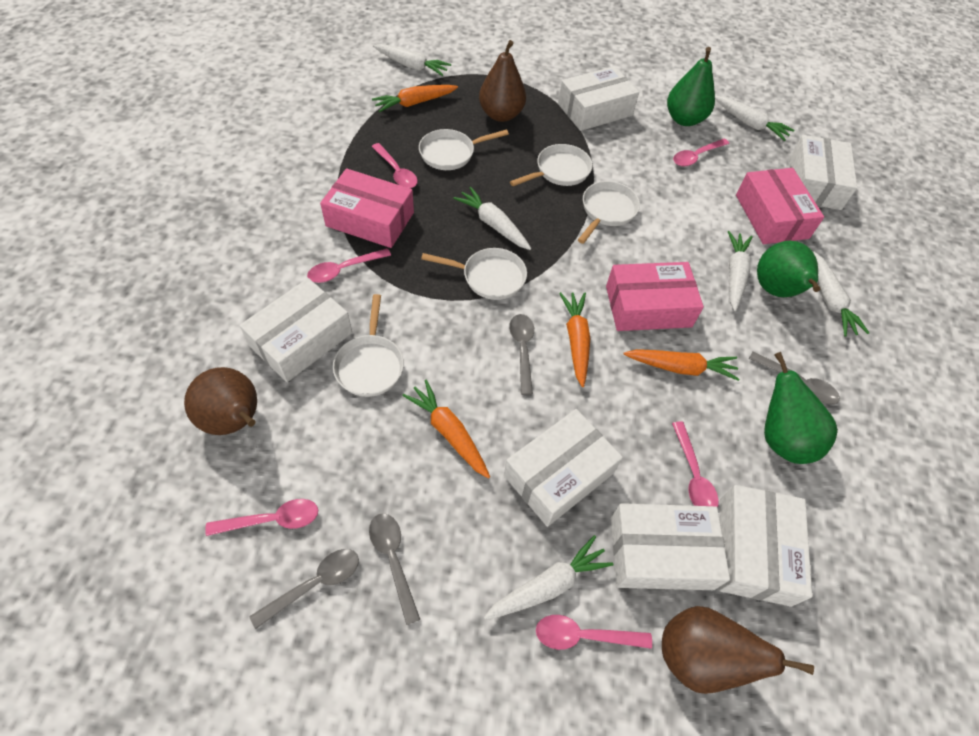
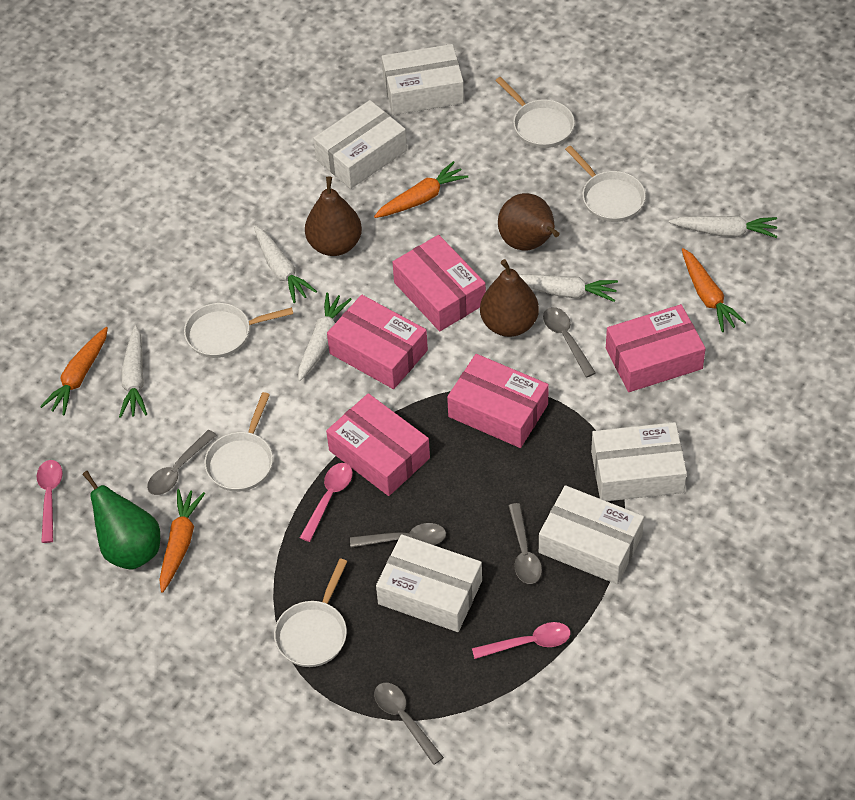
green pear: 3 -> 1
grey spoon: 4 -> 5
pink box: 3 -> 5
pink spoon: 6 -> 3
white box: 6 -> 5
white carrot: 6 -> 5

